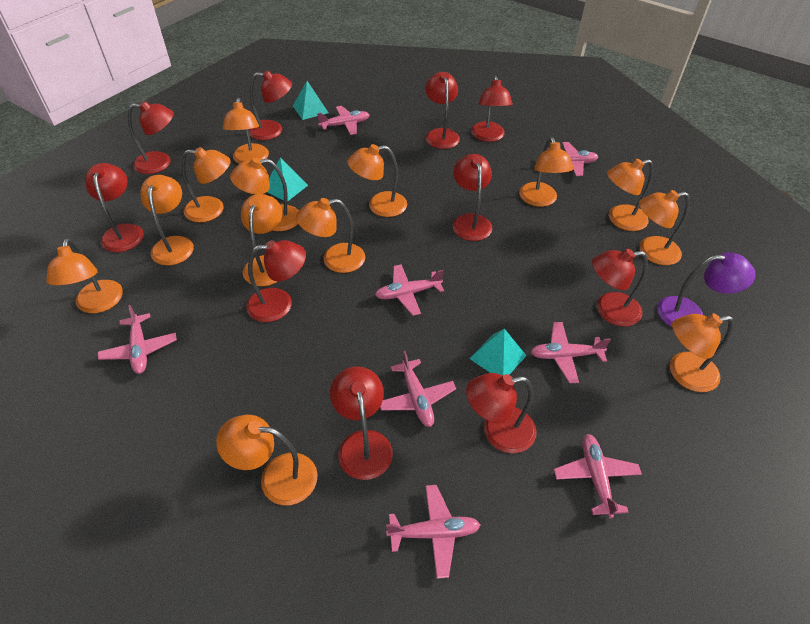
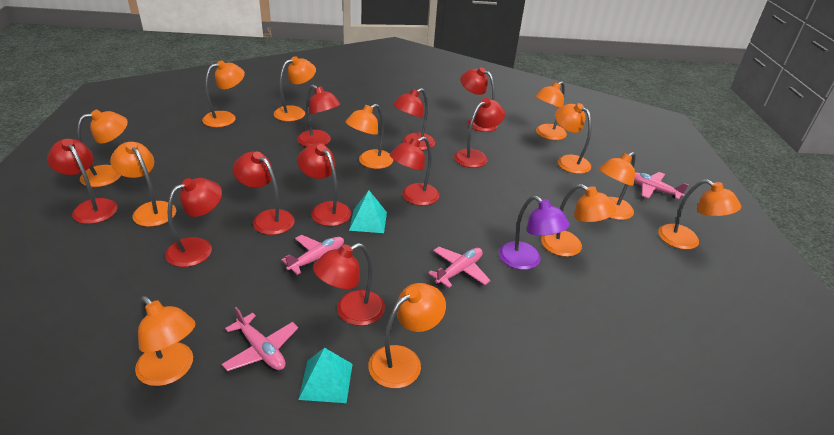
orange lamp: 13 -> 12
pink plane: 8 -> 4
turquoise pyramid: 3 -> 2

